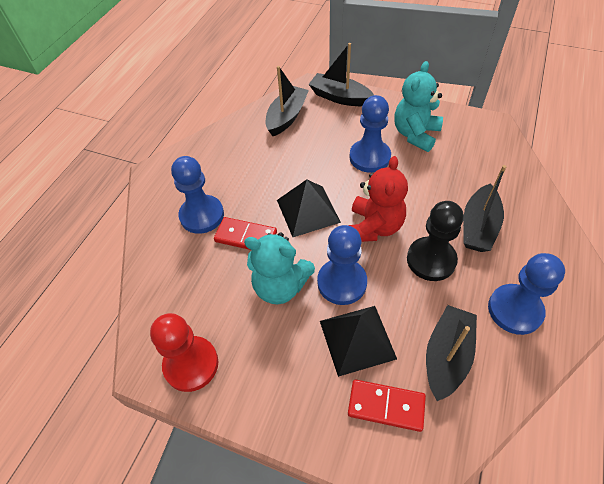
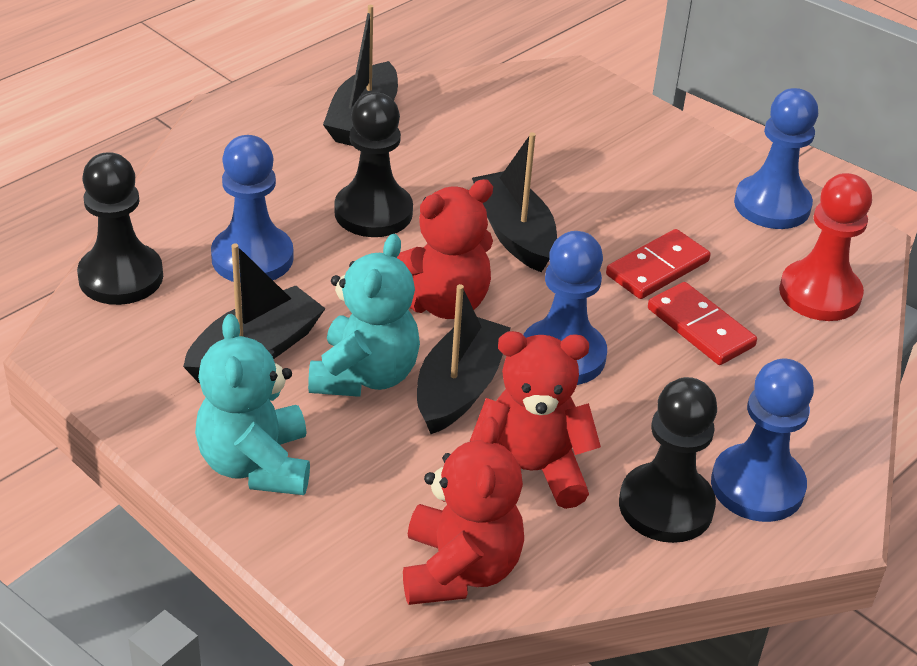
black pawn: 1 -> 3
black pyramid: 2 -> 0
red teddy bear: 1 -> 3

